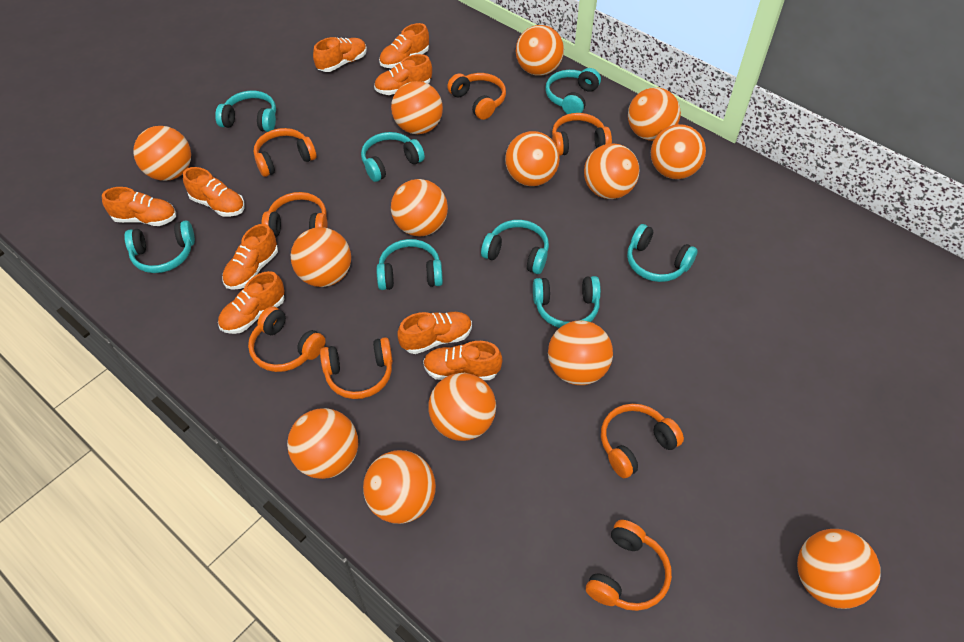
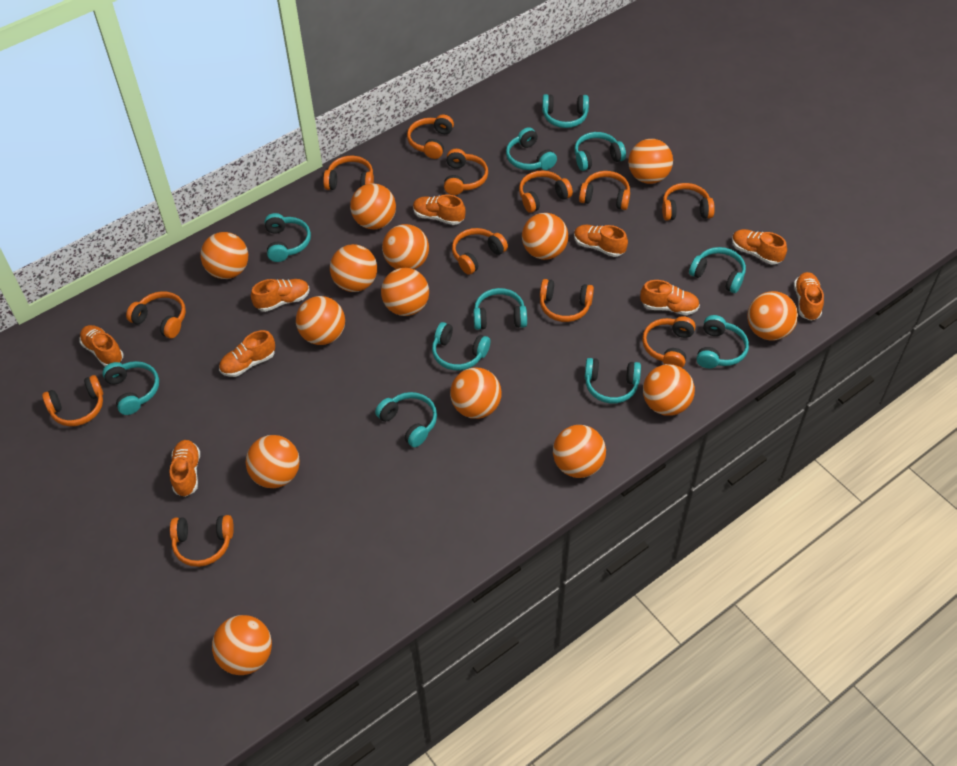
orange headphones: 8 -> 12
turquoise headphones: 8 -> 11

